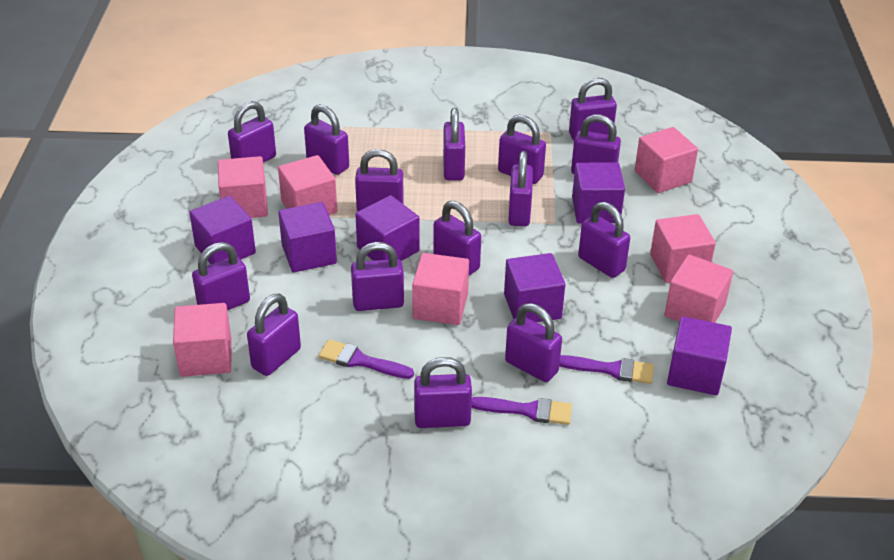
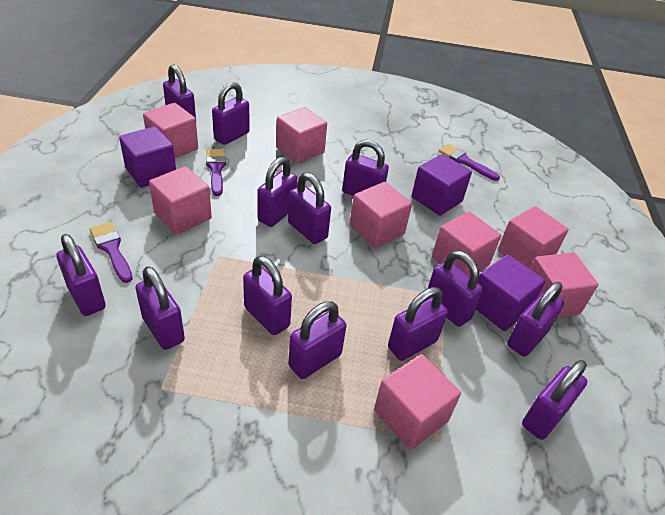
pink cube: 7 -> 8
purple cube: 6 -> 3
purple padlock: 15 -> 13

